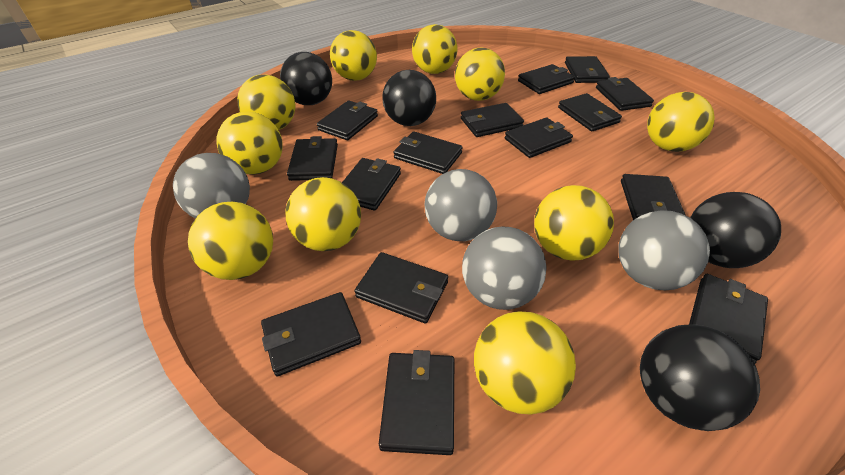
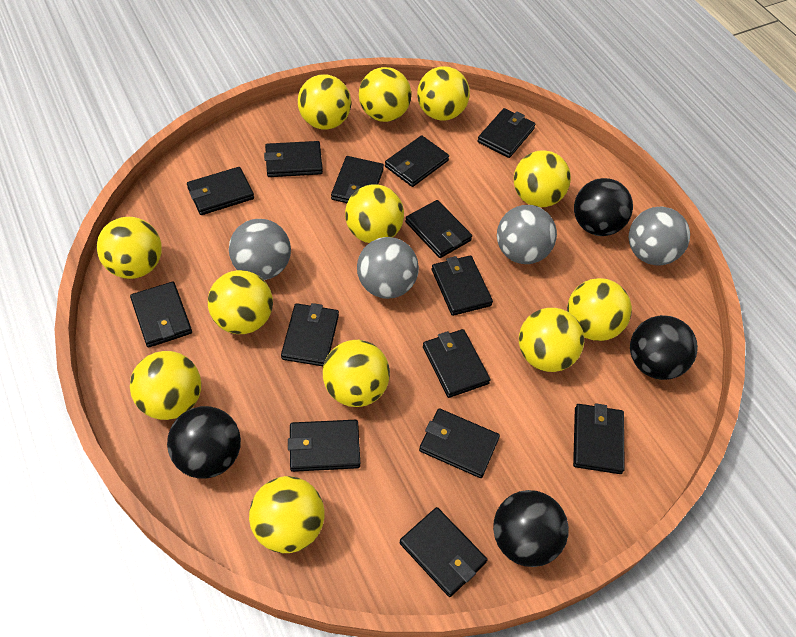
black wallet: 15 -> 14
yellow ball: 10 -> 12

